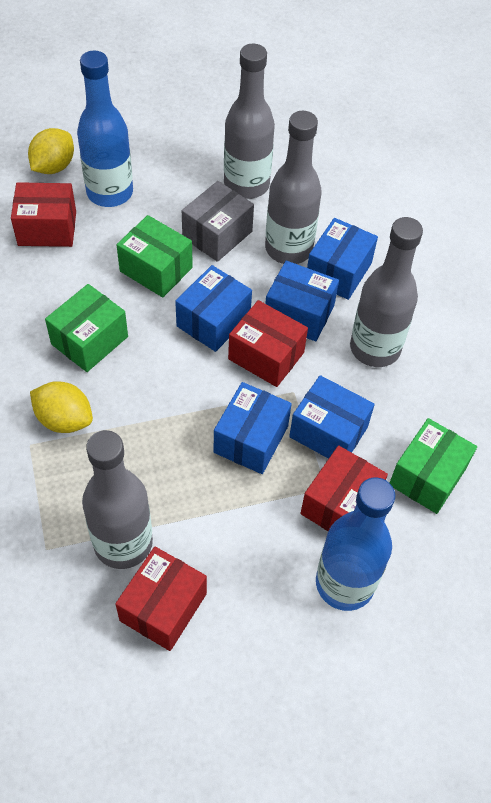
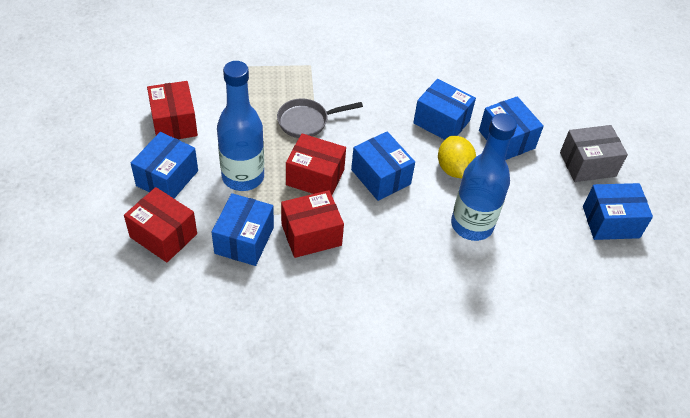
blue box: 5 -> 6
green box: 3 -> 0
grey bottle: 4 -> 0
grey pan: 0 -> 1
yellow lemon: 2 -> 1

